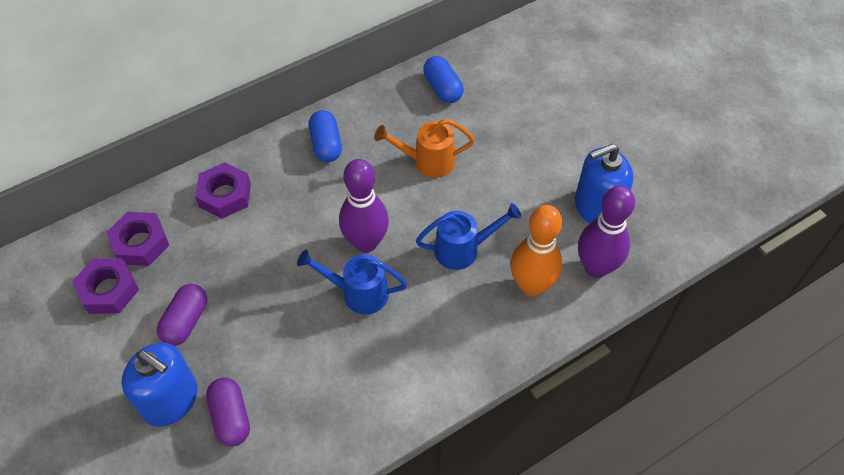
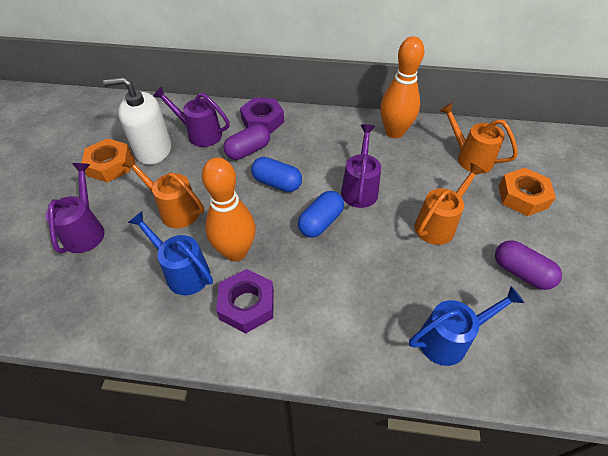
blue soap dispenser: 2 -> 0
orange bowling pin: 1 -> 2
orange nut: 0 -> 2
orange watering can: 1 -> 3
purple bowling pin: 2 -> 0
purple nut: 3 -> 2
purple watering can: 0 -> 3
white soap dispenser: 0 -> 1

